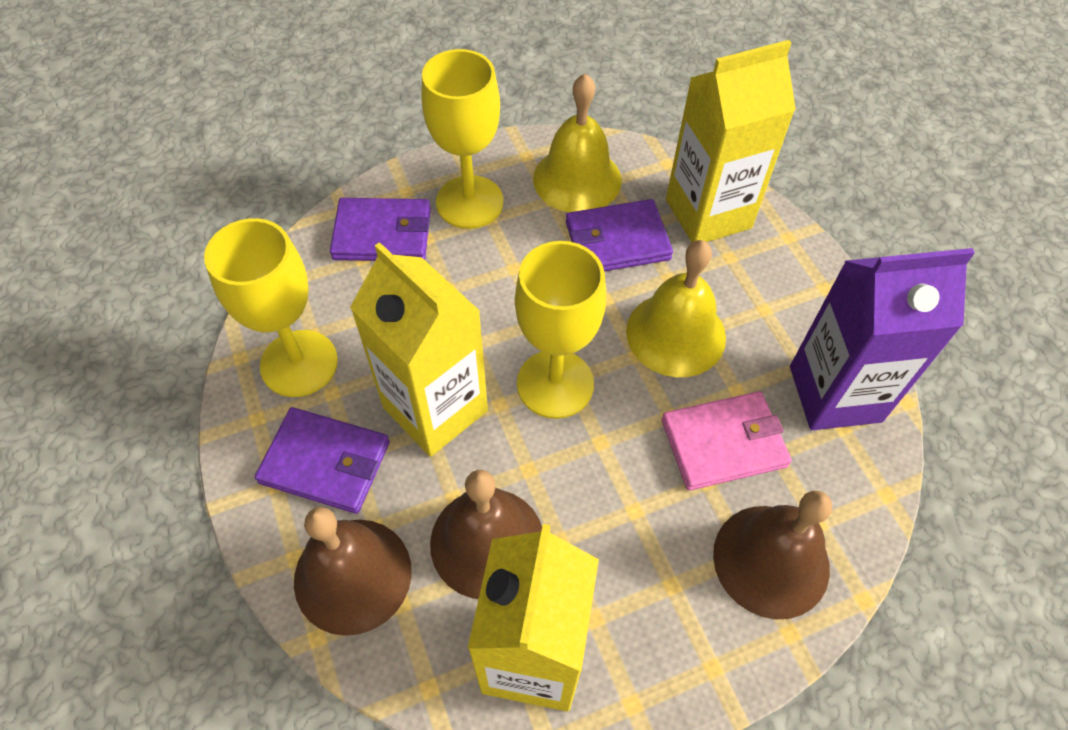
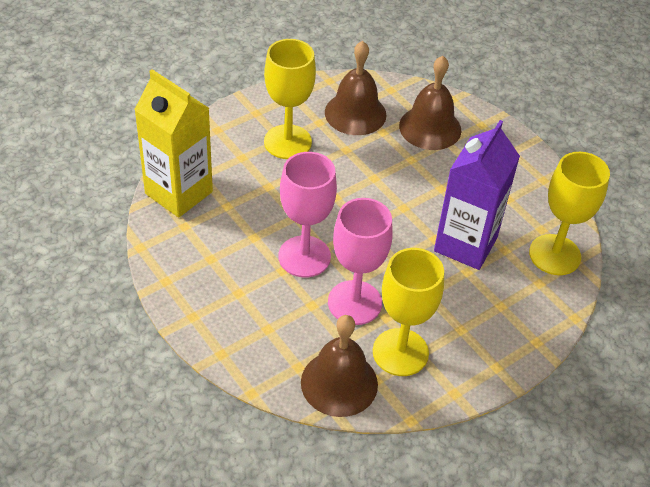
pink goblet: 0 -> 2
pink wallet: 1 -> 0
purple wallet: 3 -> 0
yellow bell: 2 -> 0
yellow carton: 3 -> 1

